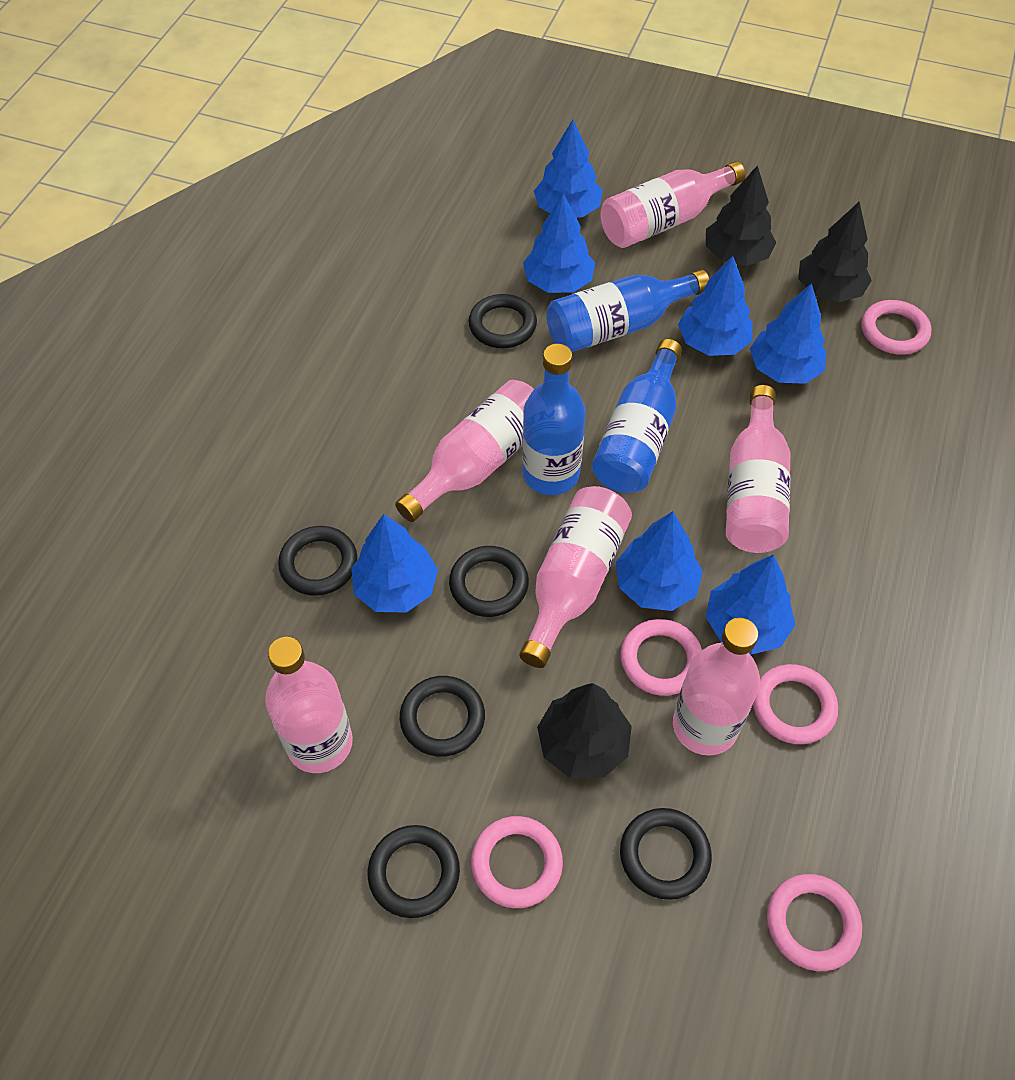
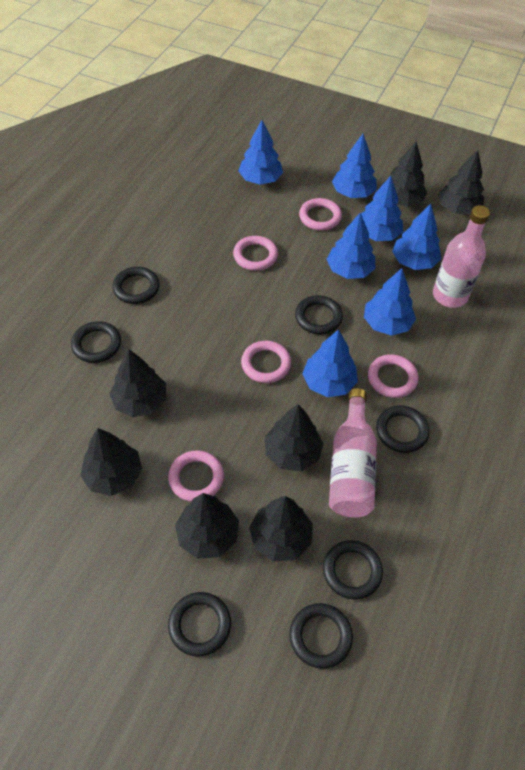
black ring: 6 -> 7
black tree: 3 -> 7
blue bottle: 3 -> 0
pink bottle: 6 -> 2

